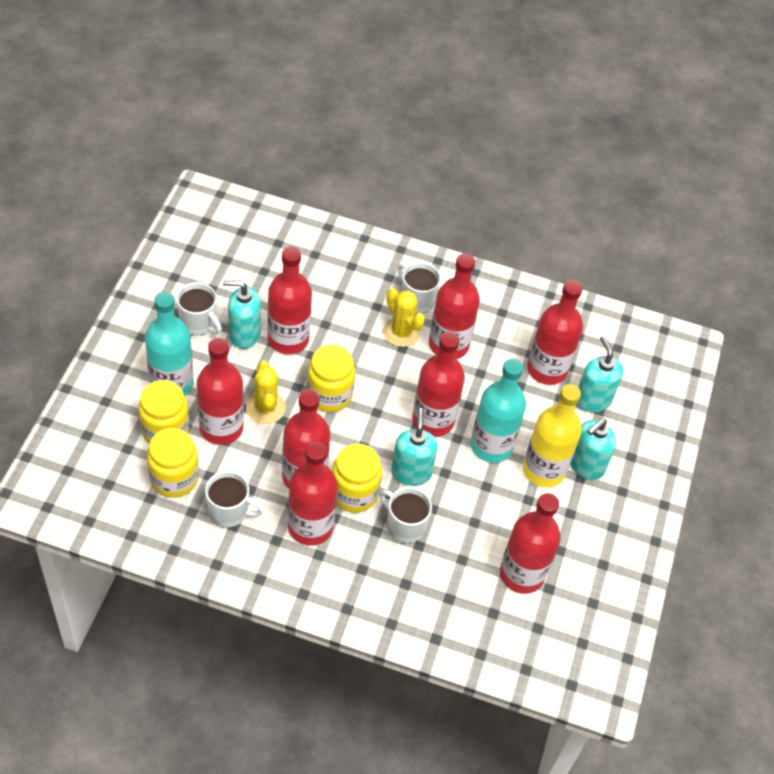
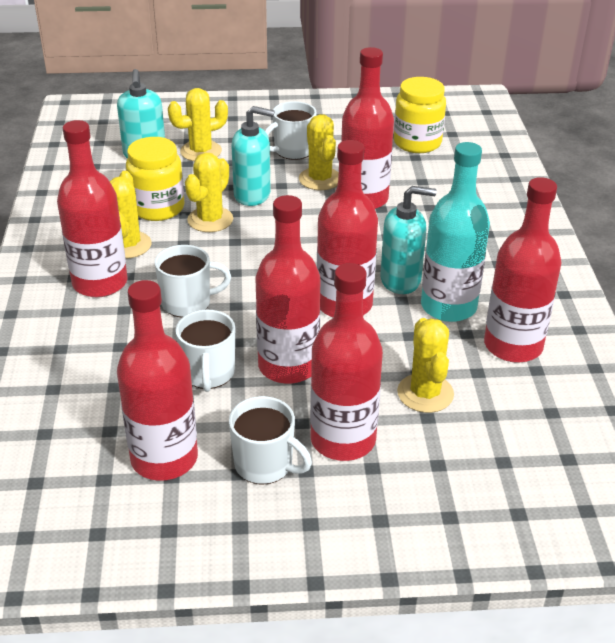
red bottle: 8 -> 7
turquoise bottle: 2 -> 1
turquoise soap dispenser: 4 -> 3
yellow bottle: 1 -> 0
yellow cactus: 2 -> 5
yellow jar: 4 -> 2

